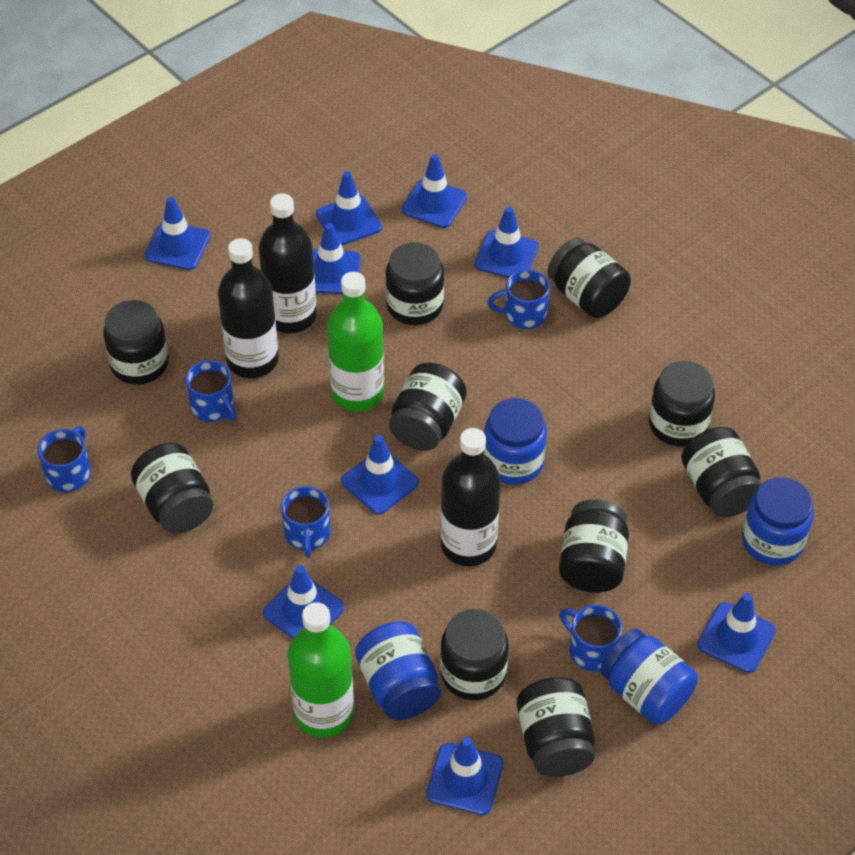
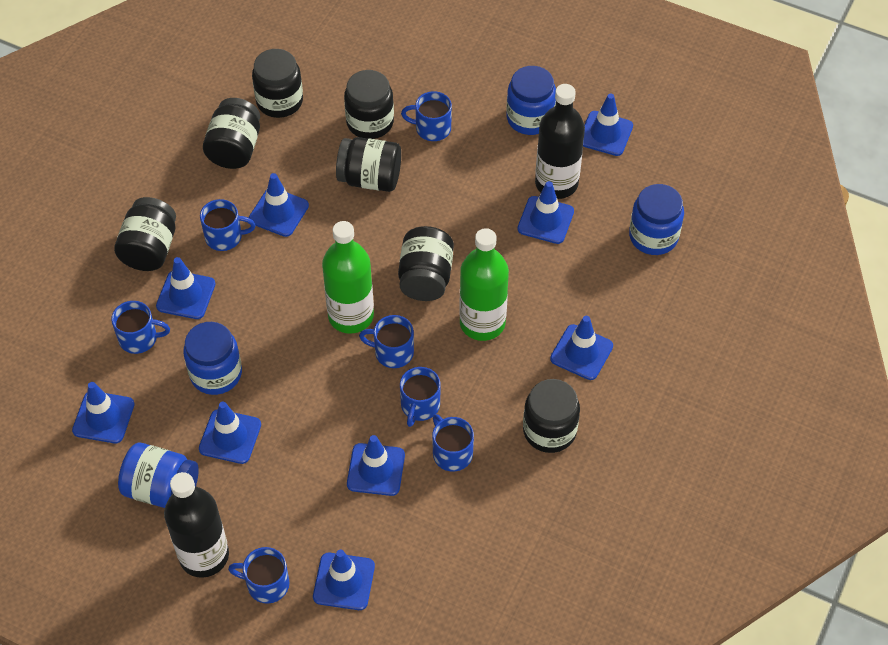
black bottle: 3 -> 2
black jar: 10 -> 7
blue mug: 5 -> 7

